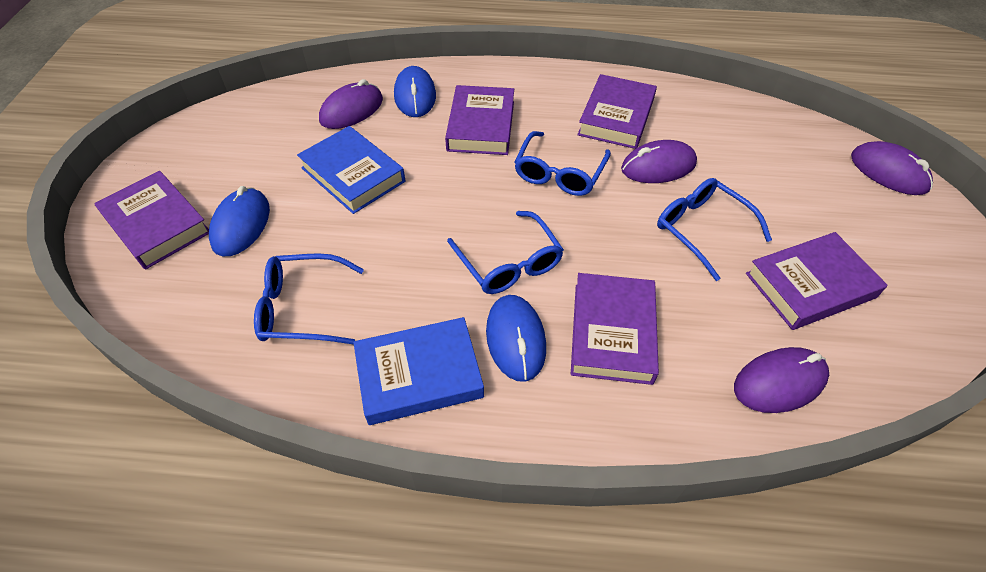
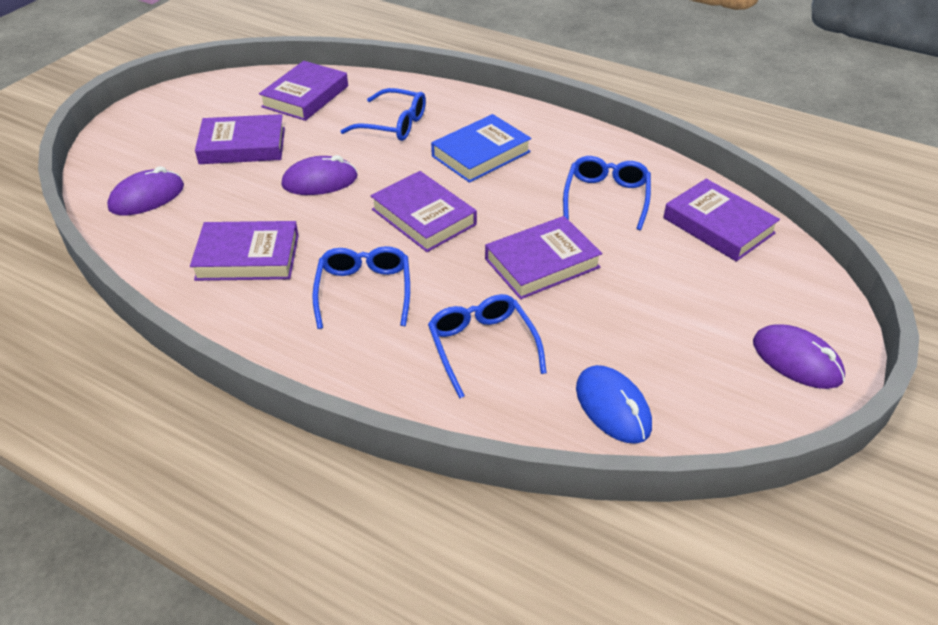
blue book: 2 -> 1
blue mouse: 3 -> 1
purple book: 5 -> 6
purple mouse: 4 -> 3

